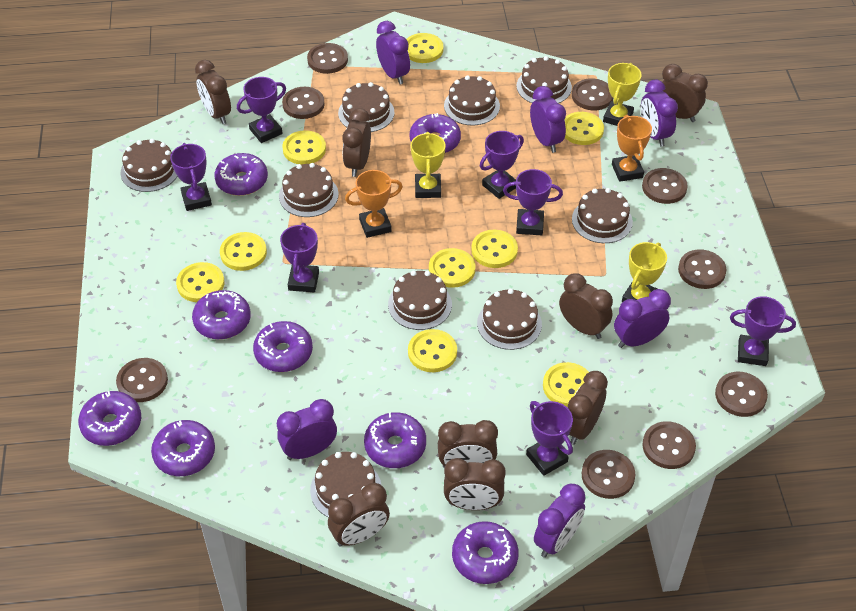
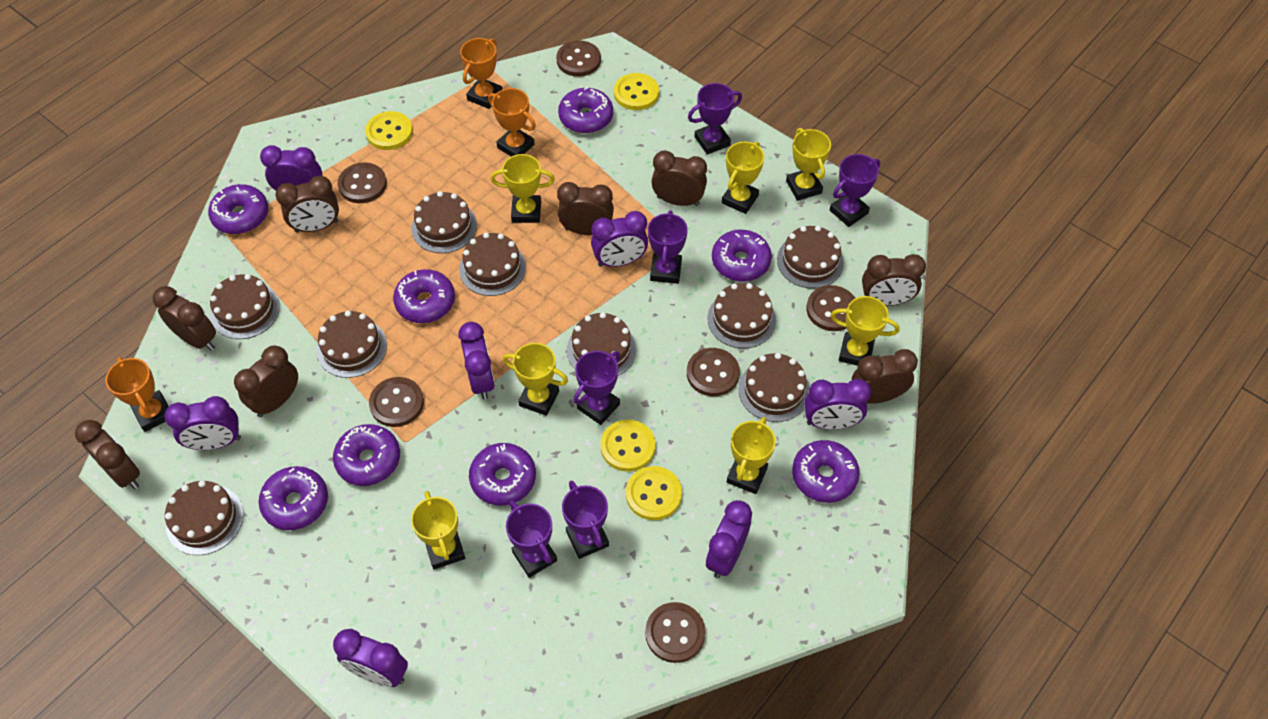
brown button: 9 -> 6
orange trophy: 2 -> 3
purple clock: 6 -> 7
purple trophy: 7 -> 6
yellow button: 9 -> 4
yellow trophy: 3 -> 7

